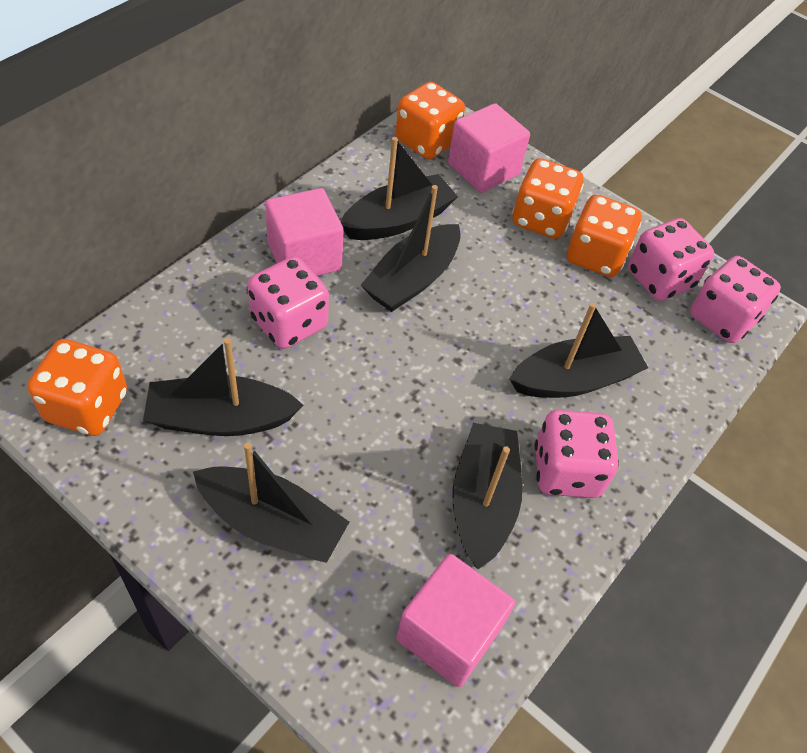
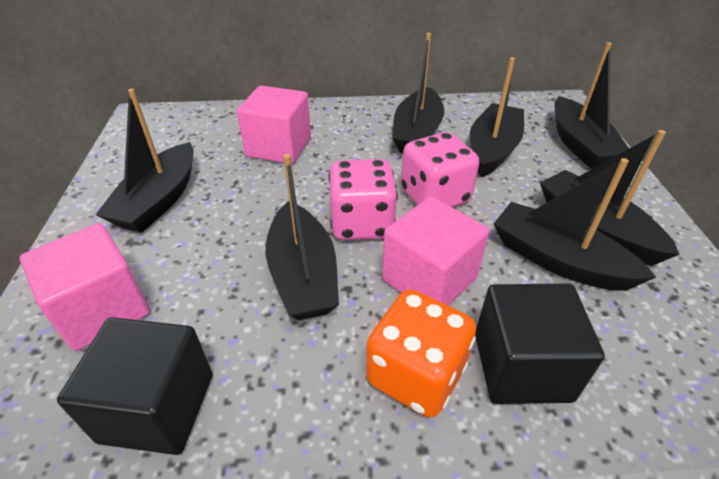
black boat: 6 -> 7
black cube: 0 -> 2
orange dice: 4 -> 1
pink dice: 4 -> 2

